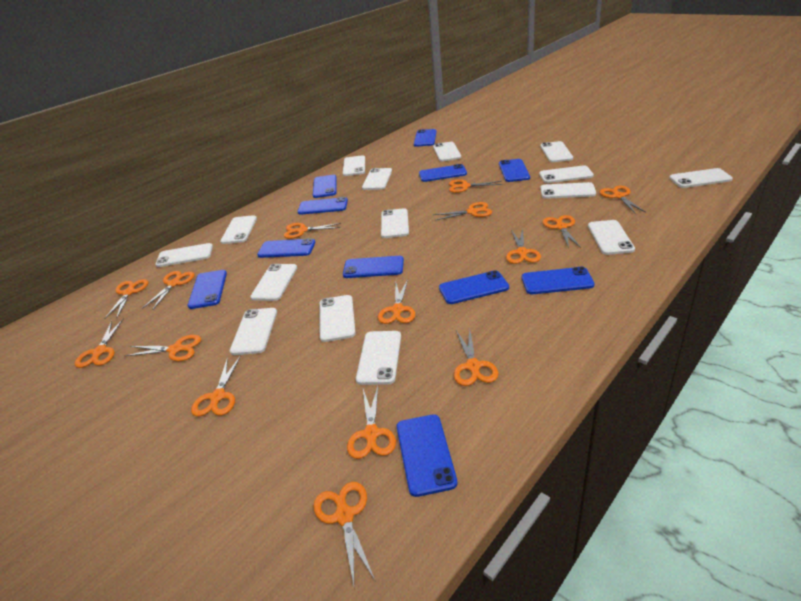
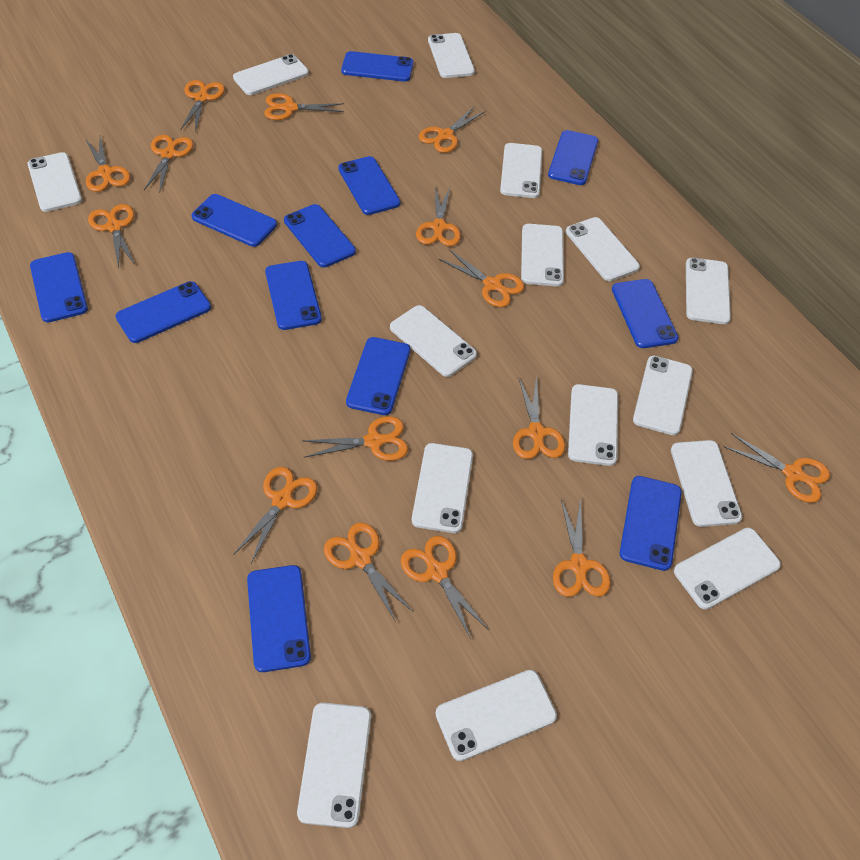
blue phone: 11 -> 12

